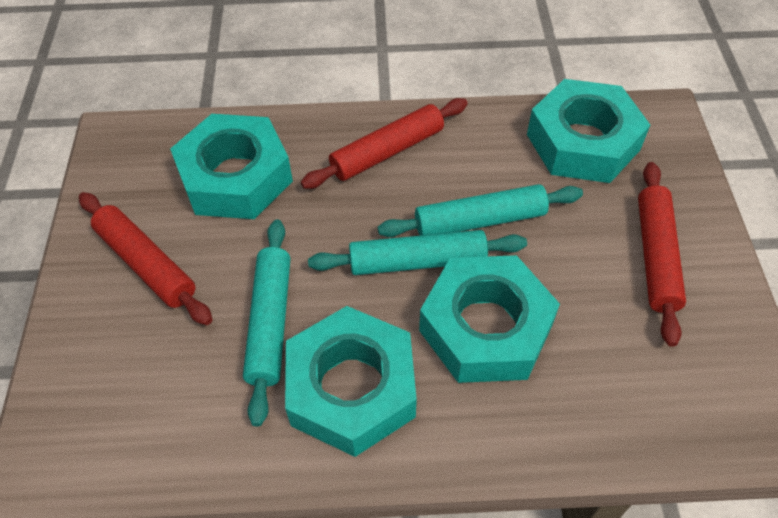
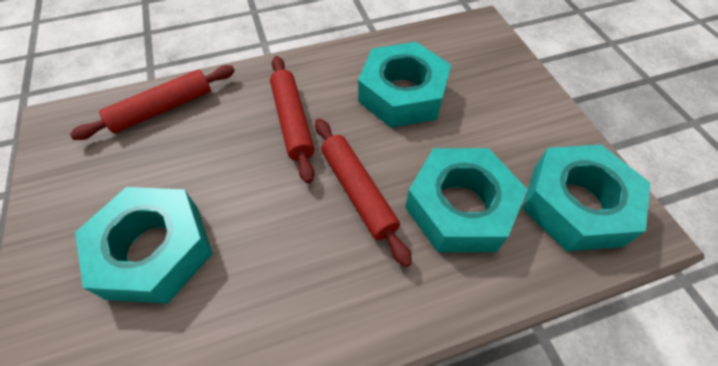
turquoise rolling pin: 3 -> 0

